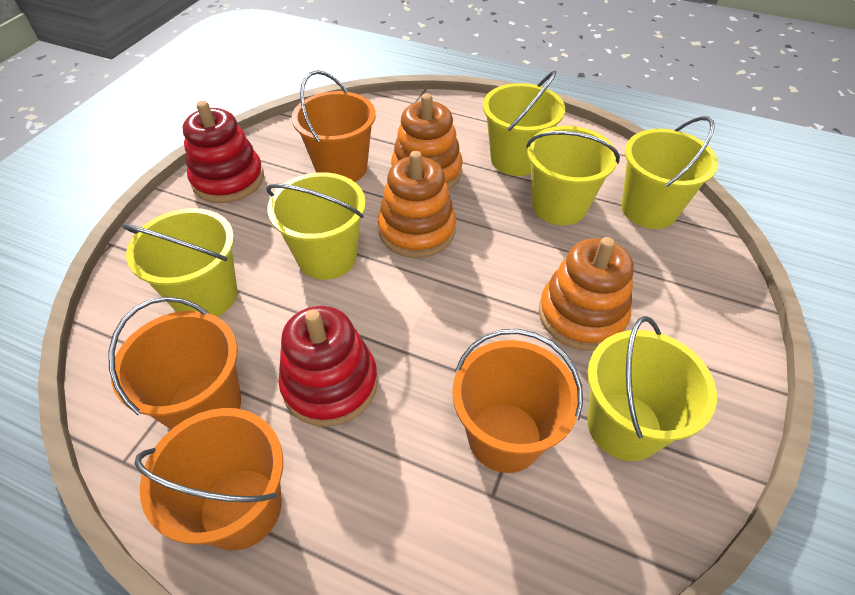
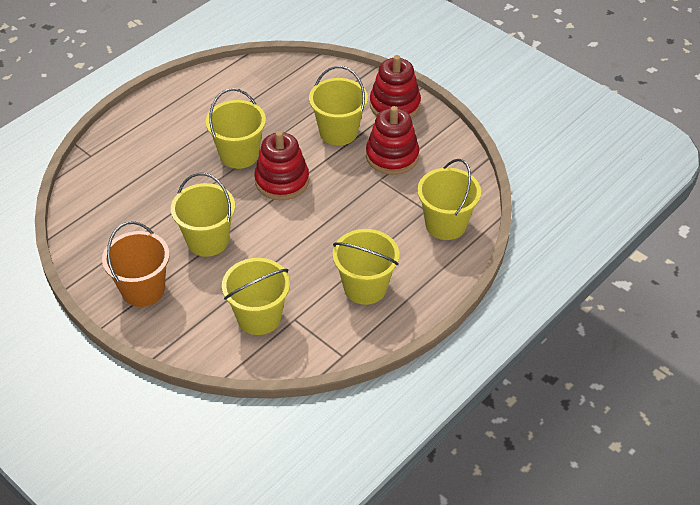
orange bucket: 4 -> 1
orange stacking toy: 3 -> 0
red stacking toy: 2 -> 3

